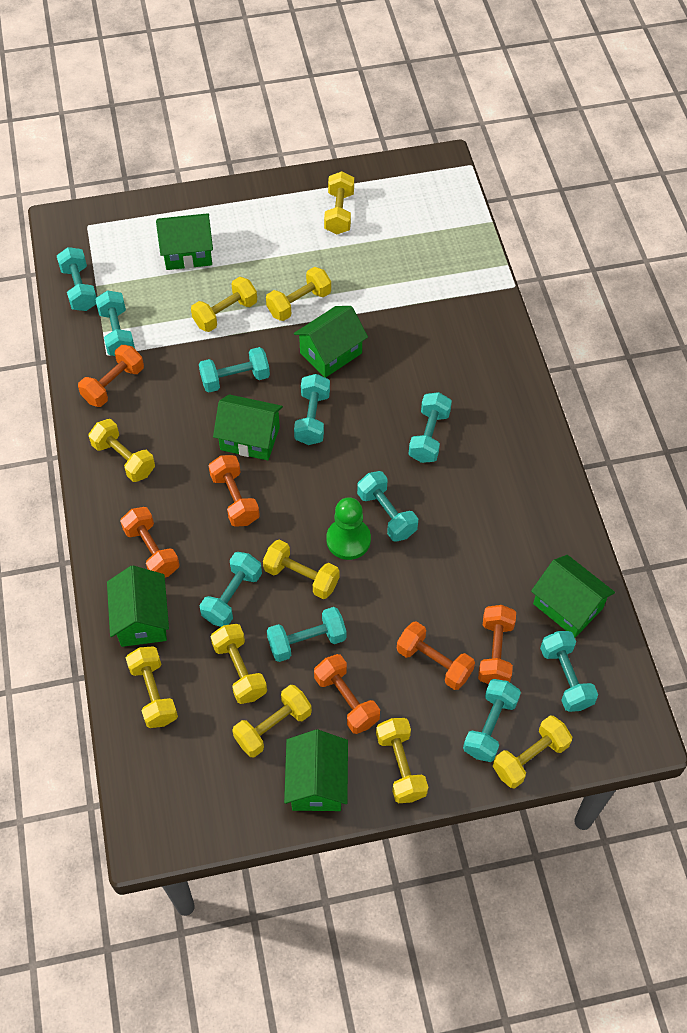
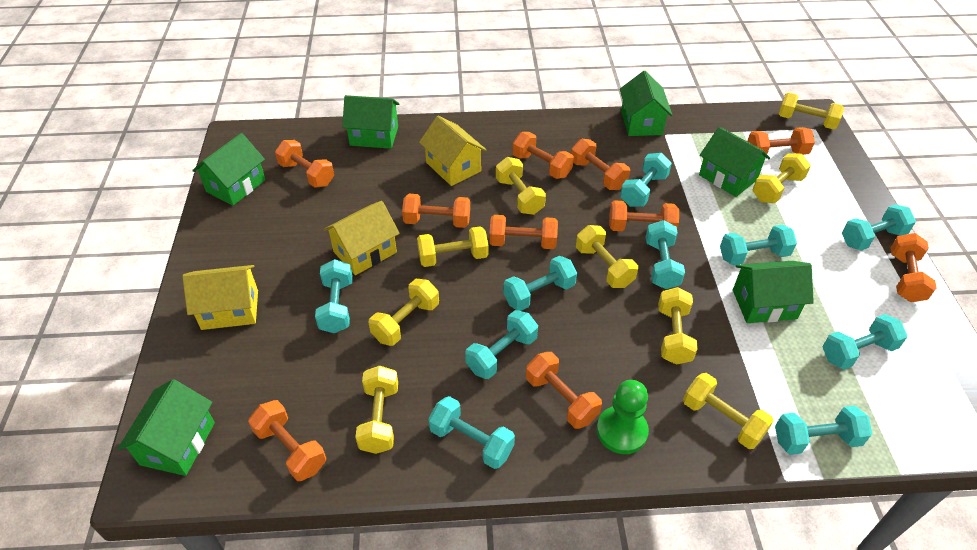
orange dumbbell: 6 -> 10
yellow dumbbell: 10 -> 9
yellow house: 0 -> 3

